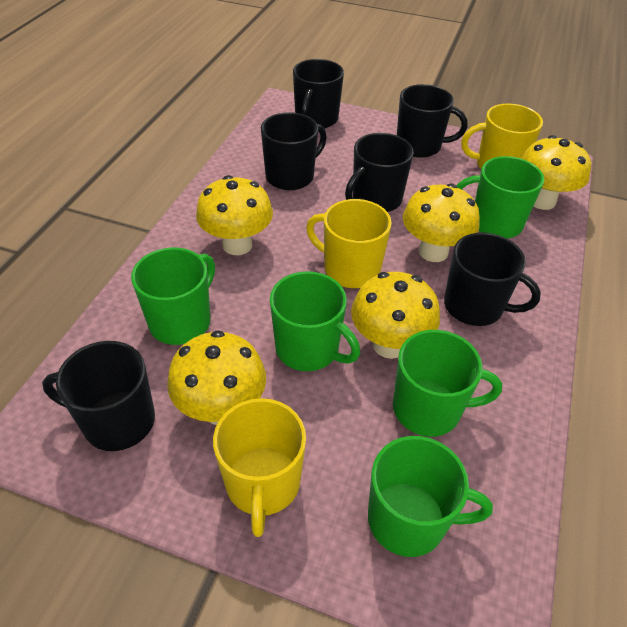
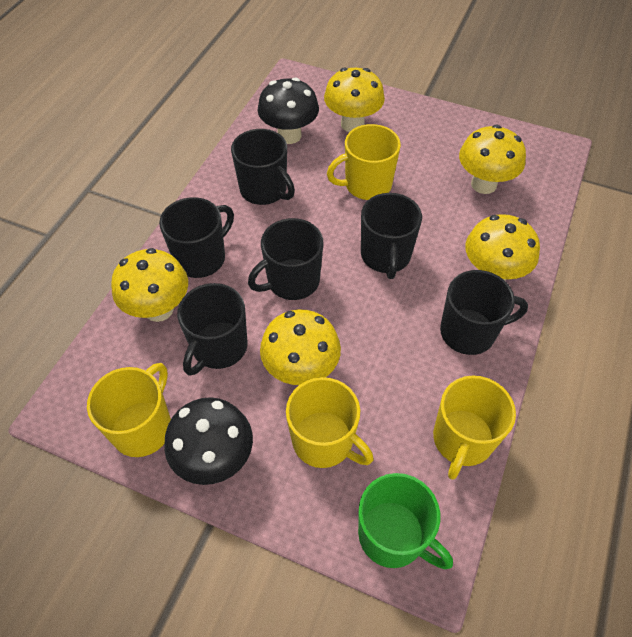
black mushroom: 0 -> 2
green mug: 5 -> 1
yellow mug: 3 -> 4

